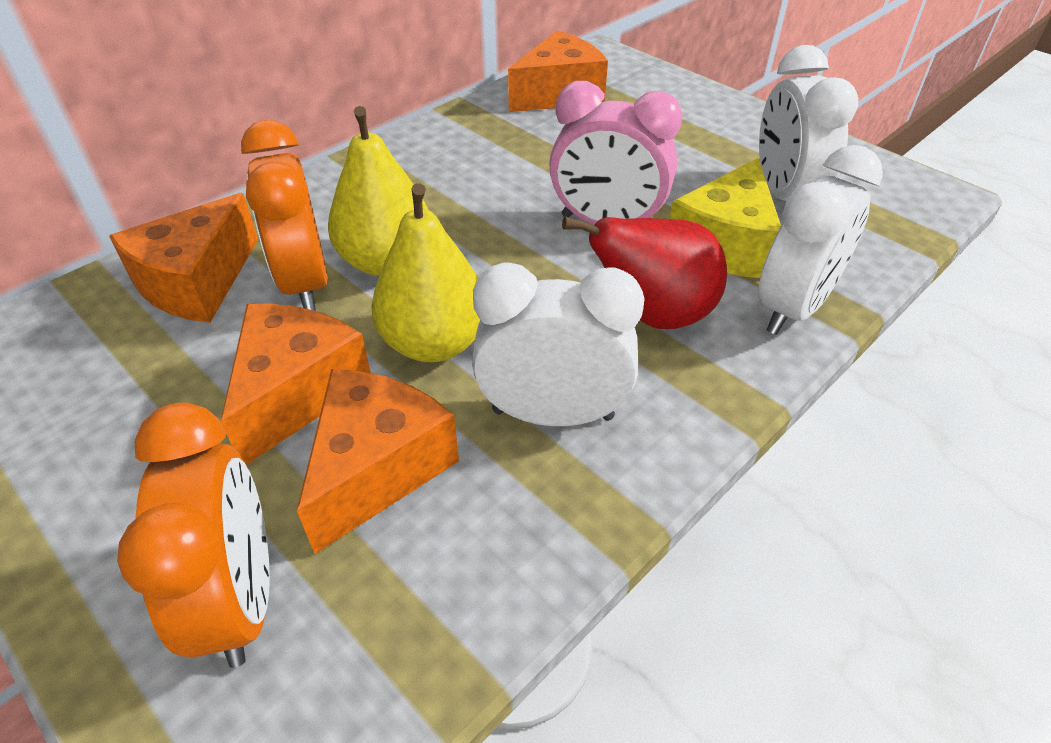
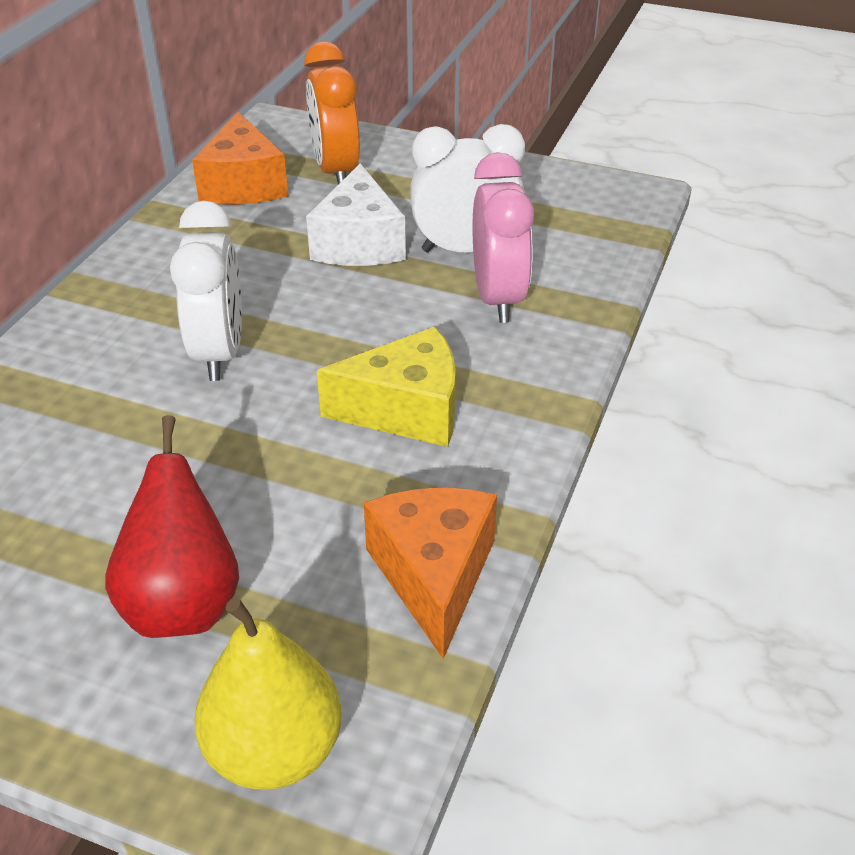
orange cheese: 4 -> 2
orange clock: 2 -> 1
white cheese: 0 -> 1
white clock: 3 -> 2
yellow pear: 2 -> 1

